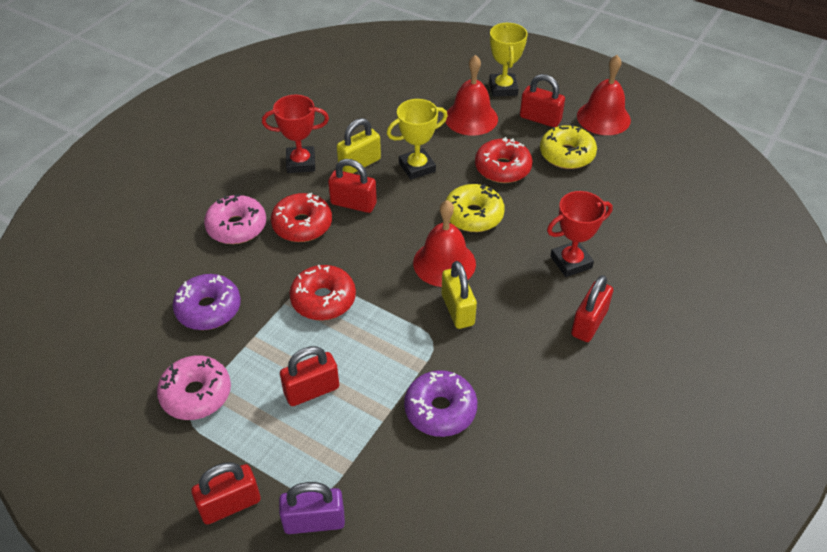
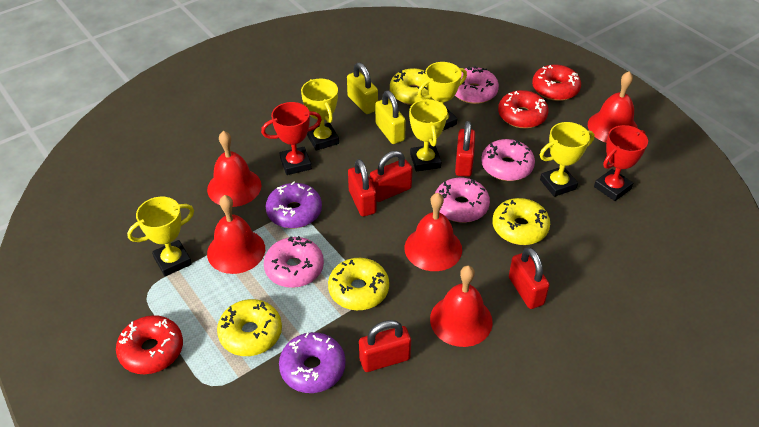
pink donut: 2 -> 4
purple padlock: 1 -> 0
red bell: 3 -> 5
yellow donut: 2 -> 4
yellow trophy: 2 -> 5

